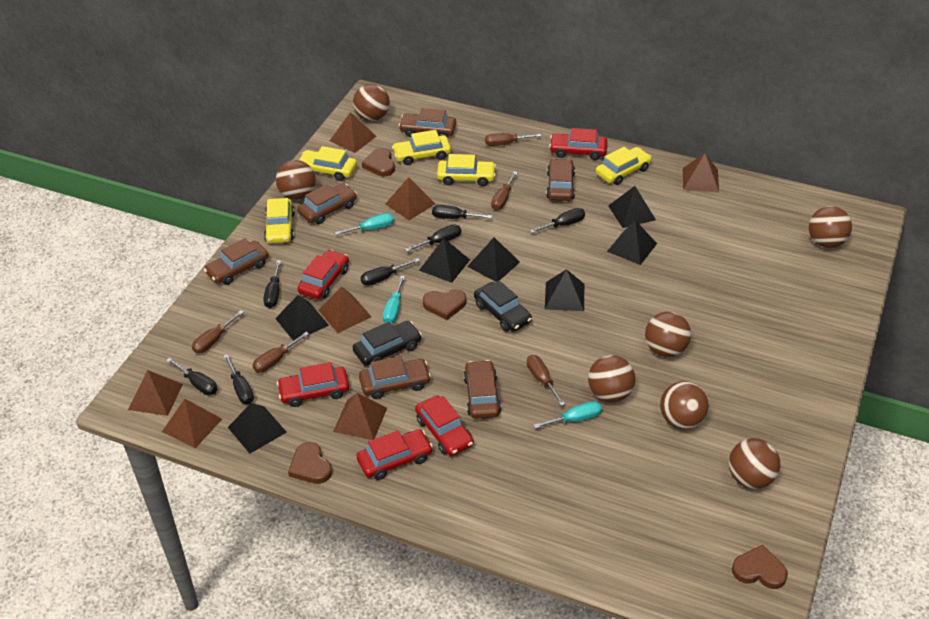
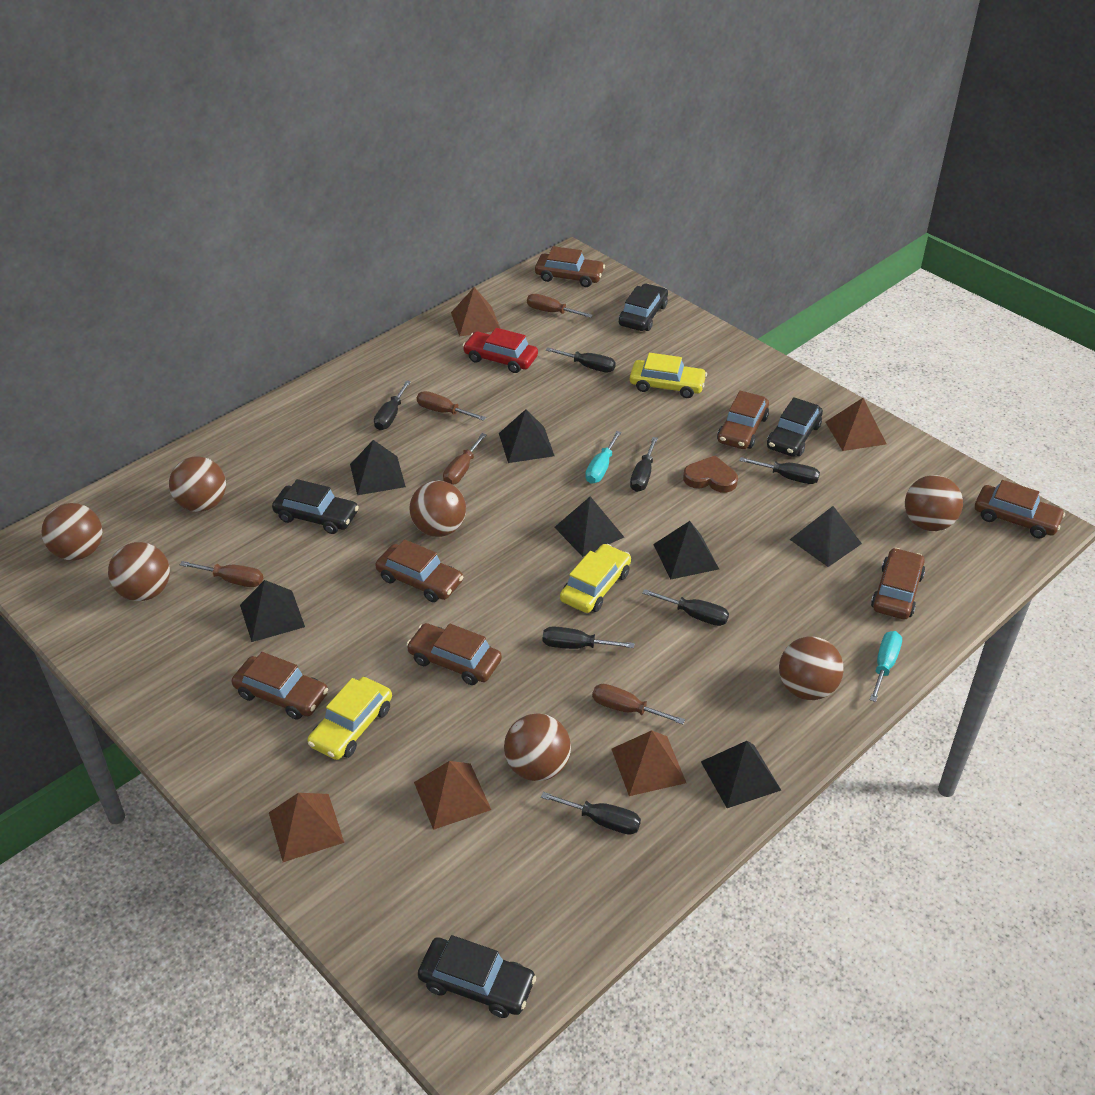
black car: 2 -> 4
brown car: 6 -> 7
brown heart: 4 -> 1
brown pyramid: 7 -> 5
red car: 5 -> 1
turquoise screwdriver: 3 -> 2
yellow car: 5 -> 3

